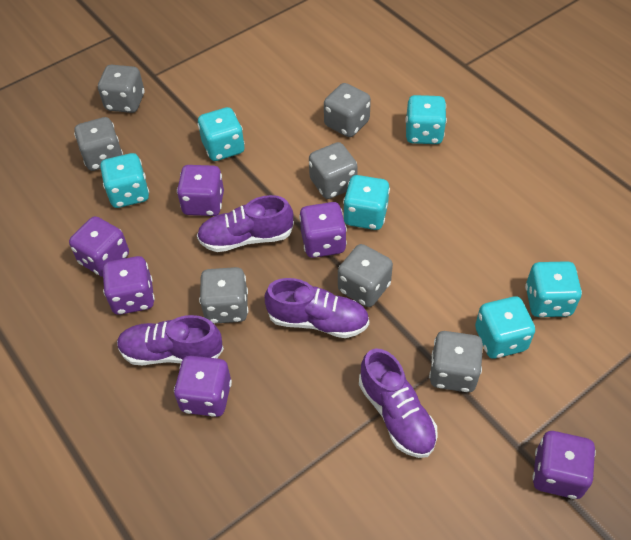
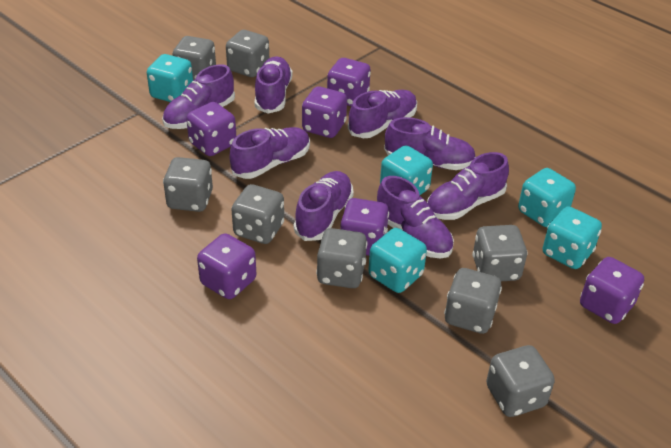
grey dice: 7 -> 8
purple shoe: 4 -> 8
turquoise dice: 6 -> 5

